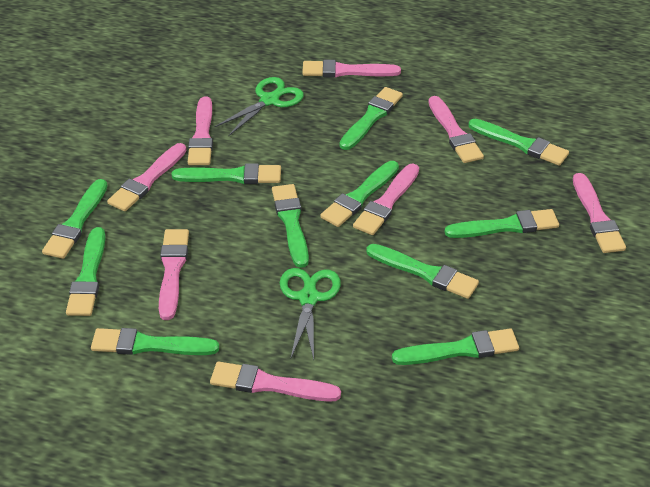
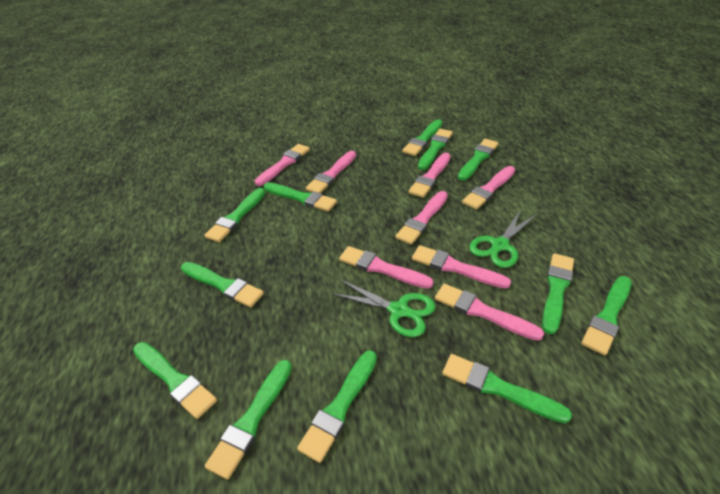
green brush: 11 -> 12

